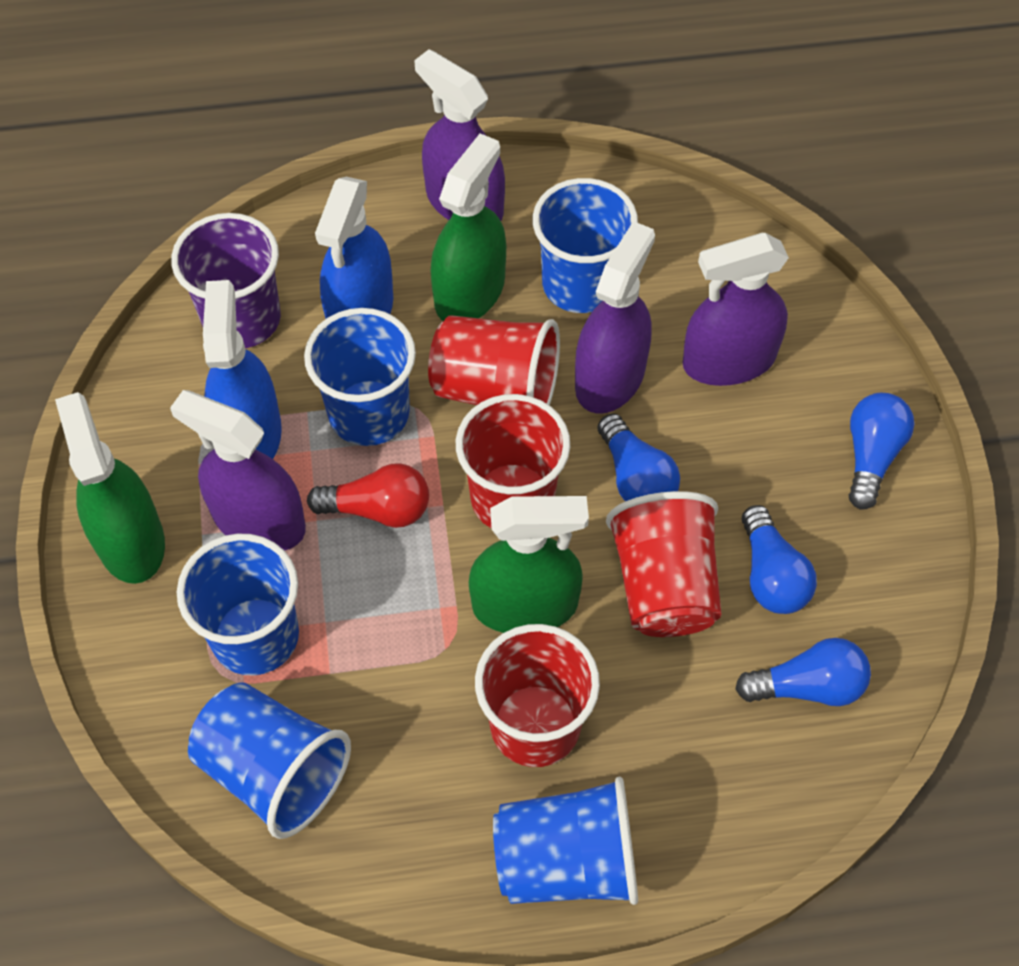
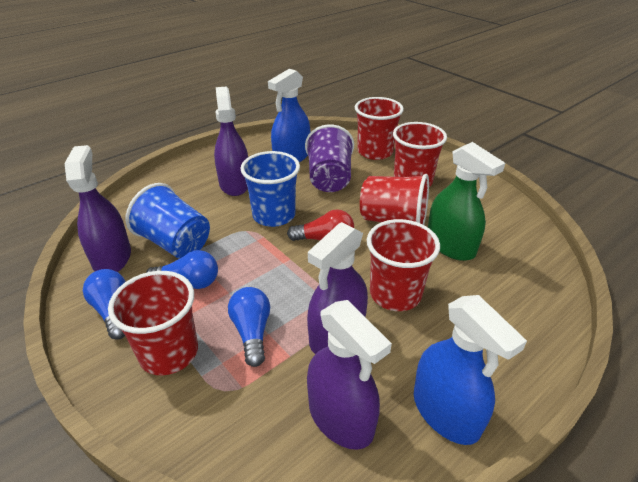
blue cup: 5 -> 2
blue light bulb: 4 -> 3
green spray bottle: 3 -> 1
red cup: 4 -> 5

